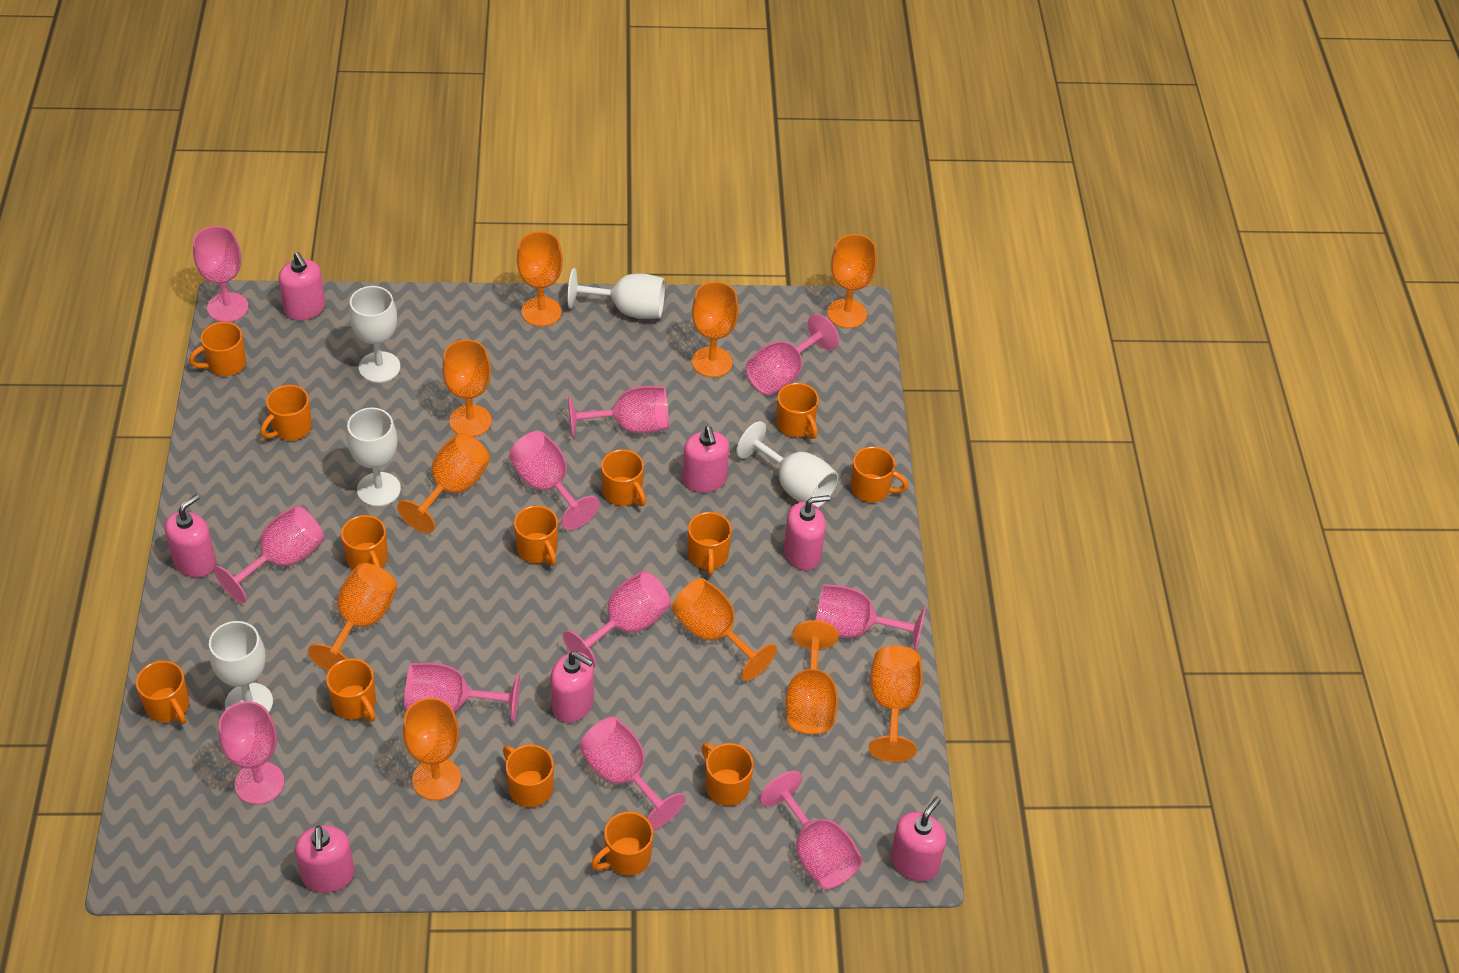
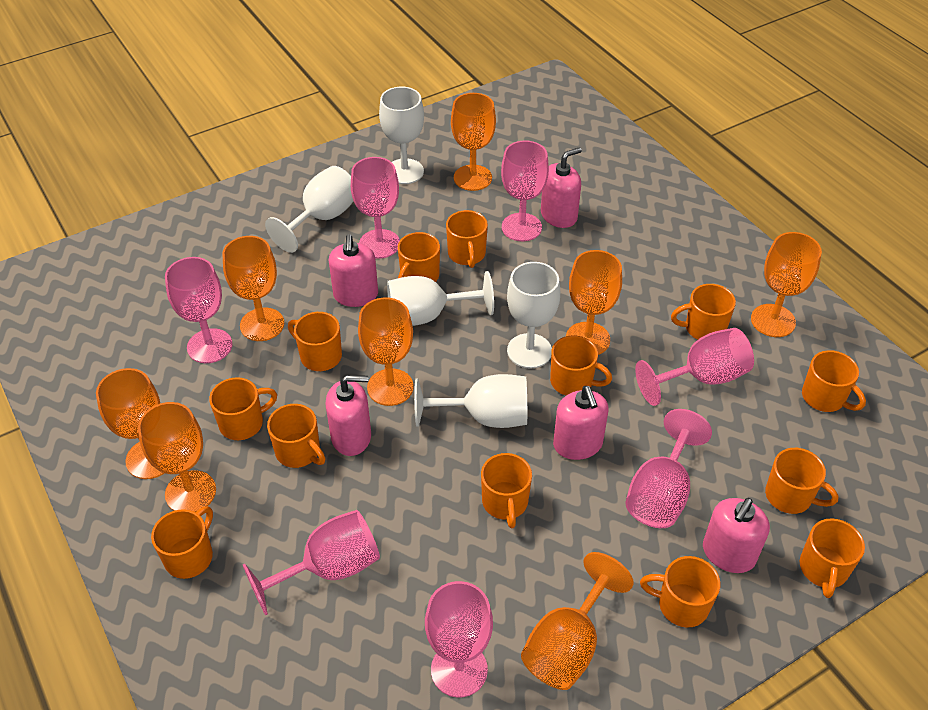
orange goblet: 10 -> 8
pink goblet: 11 -> 7
pink soap dispenser: 7 -> 5

